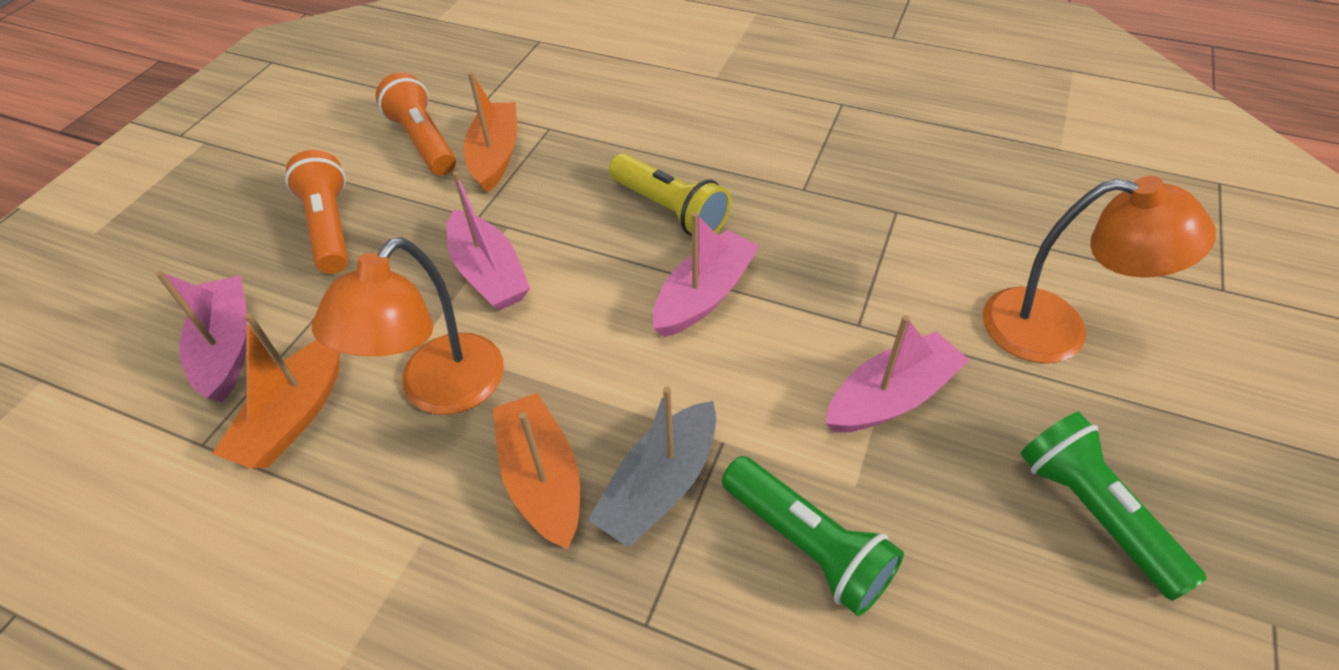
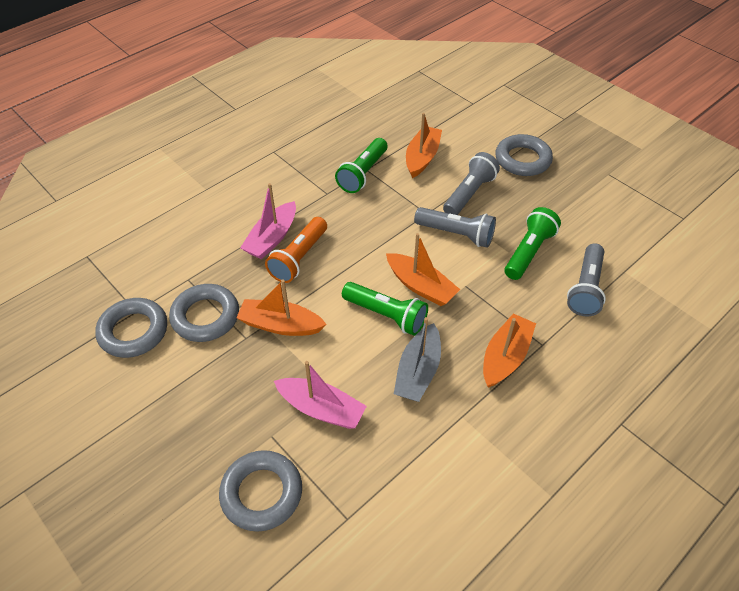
green flashlight: 2 -> 3
grey flashlight: 0 -> 3
grey ring: 0 -> 4
orange boat: 3 -> 4
orange flashlight: 2 -> 1
orange lamp: 2 -> 0
pink boat: 4 -> 2
yellow flashlight: 1 -> 0

